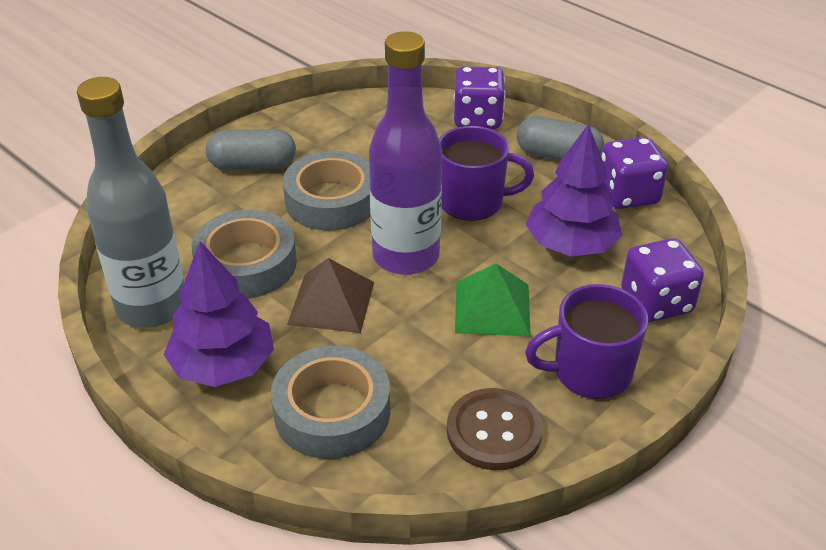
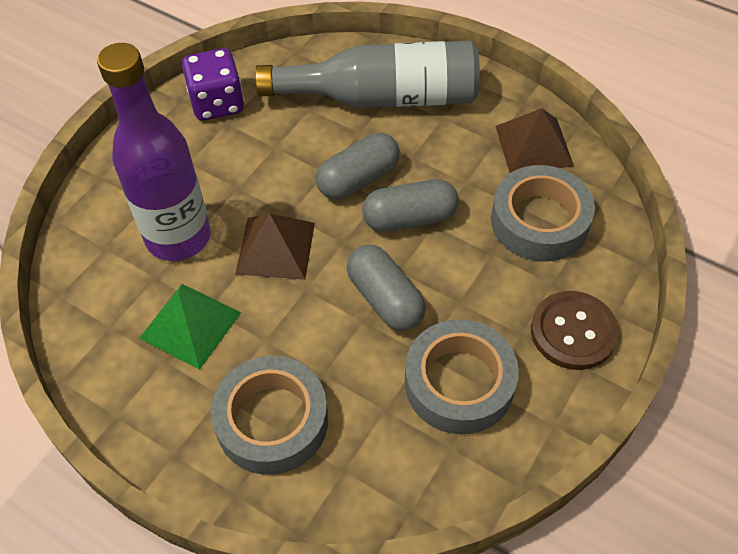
brown pyramid: 1 -> 2
grey capsule: 2 -> 3
purple dice: 3 -> 1
purple mug: 2 -> 0
purple tree: 2 -> 0

